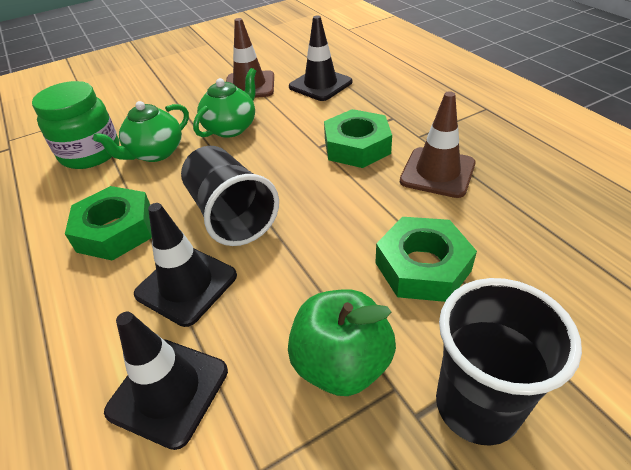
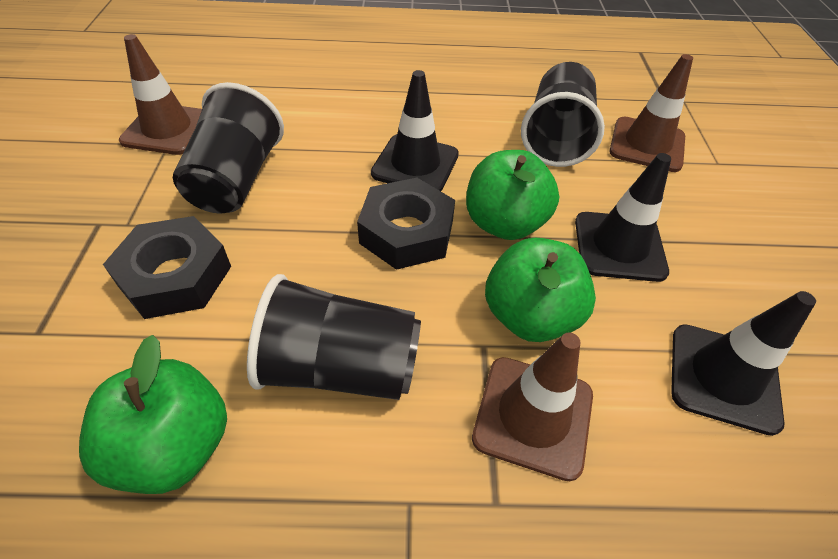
black cup: 2 -> 3
black nut: 0 -> 2
brown traffic cone: 2 -> 3
green apple: 1 -> 3
green jar: 1 -> 0
green nut: 3 -> 0
green teapot: 2 -> 0

